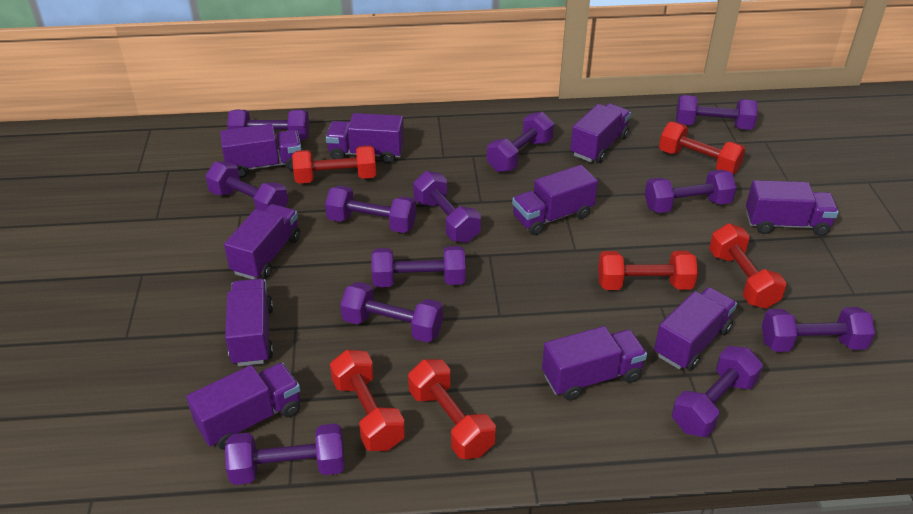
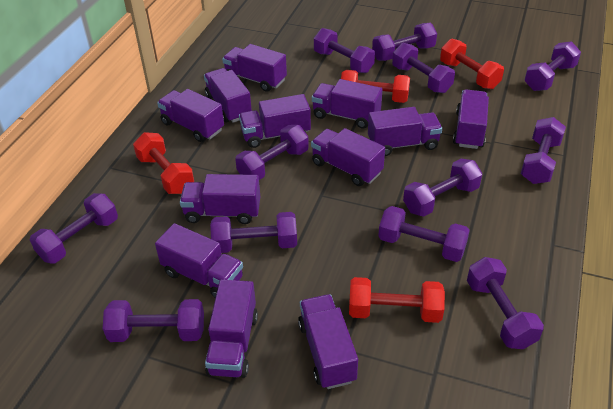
purple truck: 10 -> 12
red dumbbell: 6 -> 4

